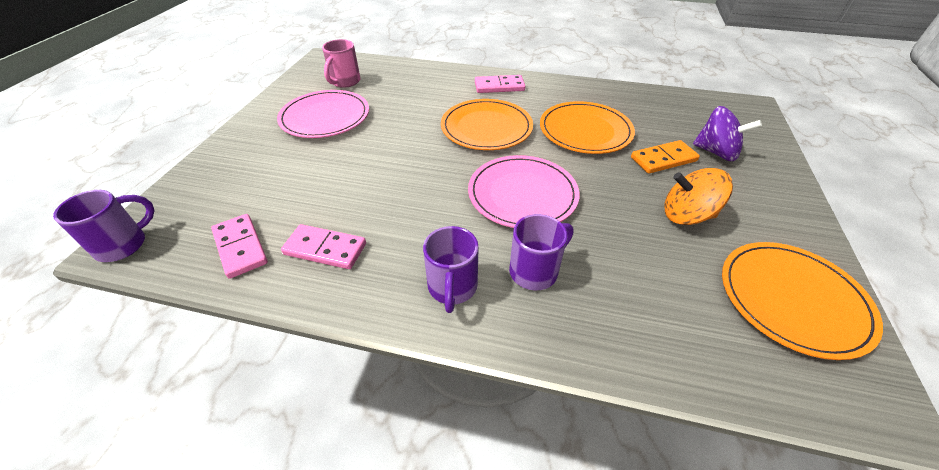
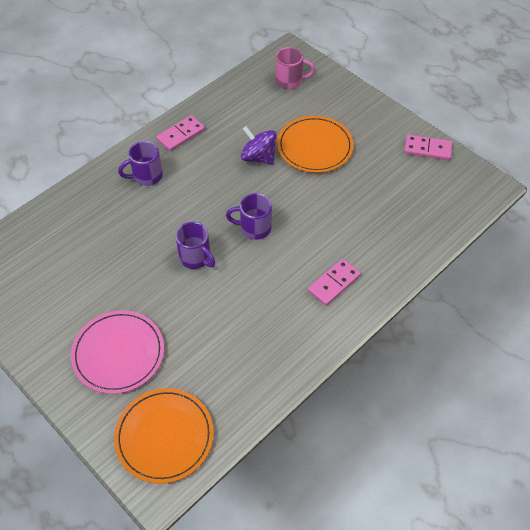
orange domino: 1 -> 0
orange plate: 3 -> 2
orange spinning top: 1 -> 0
pink plate: 2 -> 1

